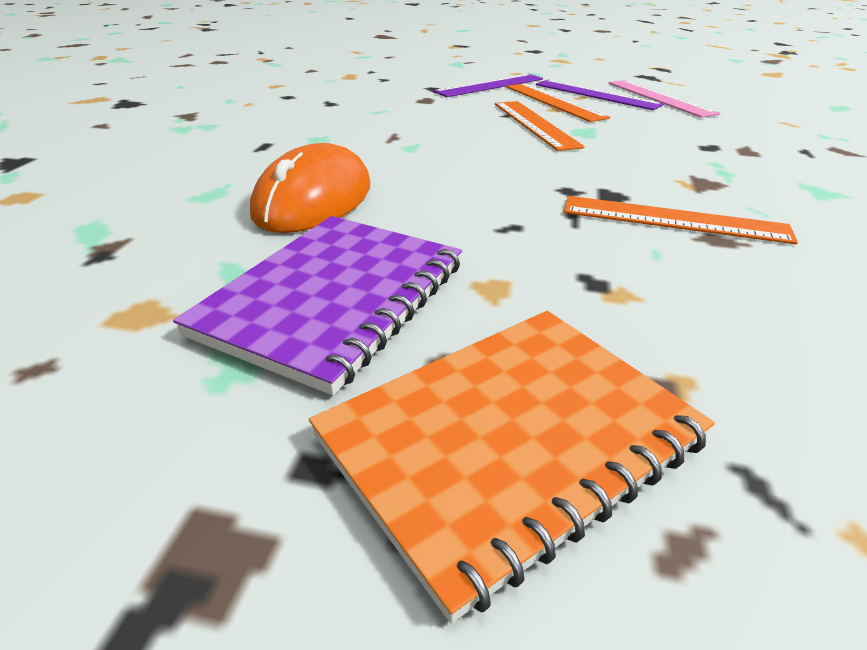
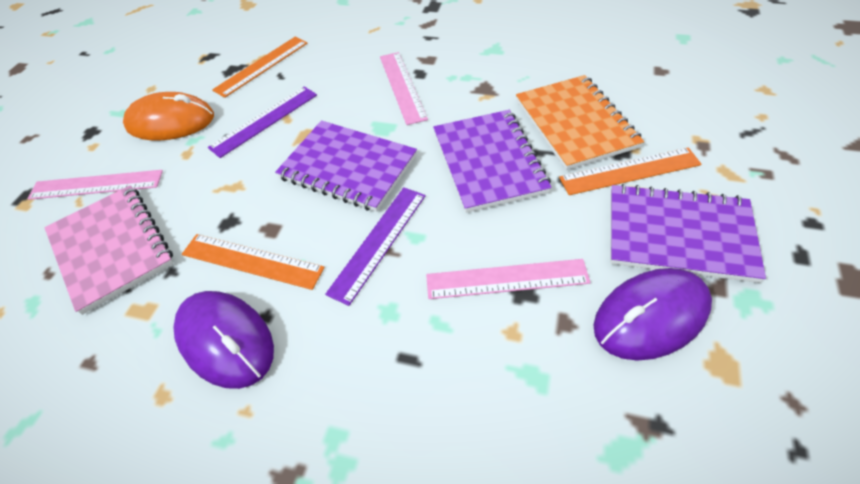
pink notebook: 0 -> 1
pink ruler: 1 -> 3
purple mouse: 0 -> 2
purple notebook: 1 -> 3

